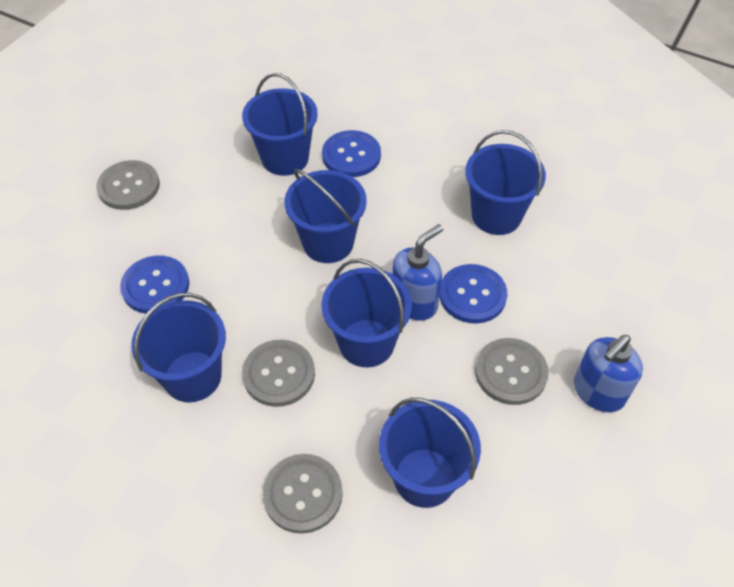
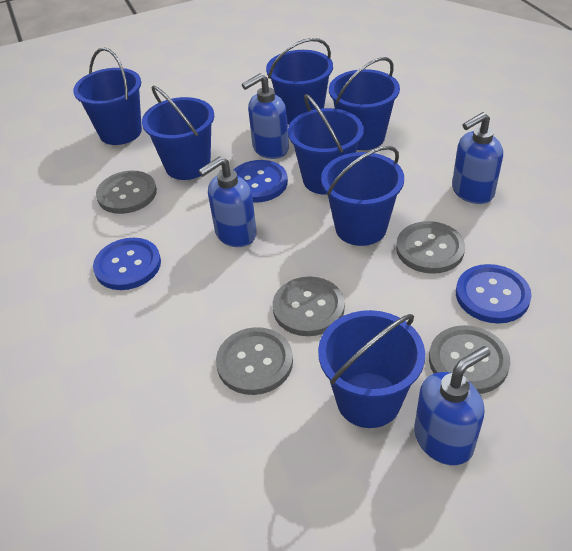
blue bucket: 6 -> 7
blue soap dispenser: 2 -> 4
grey button: 4 -> 5

